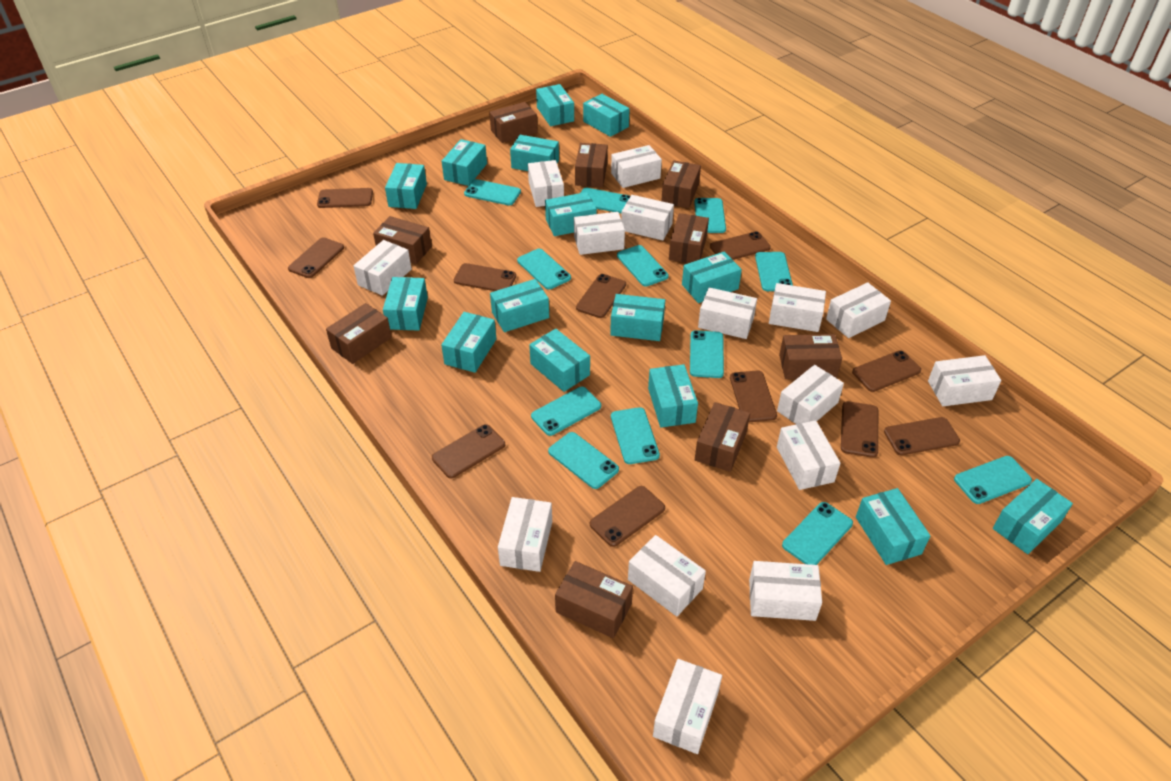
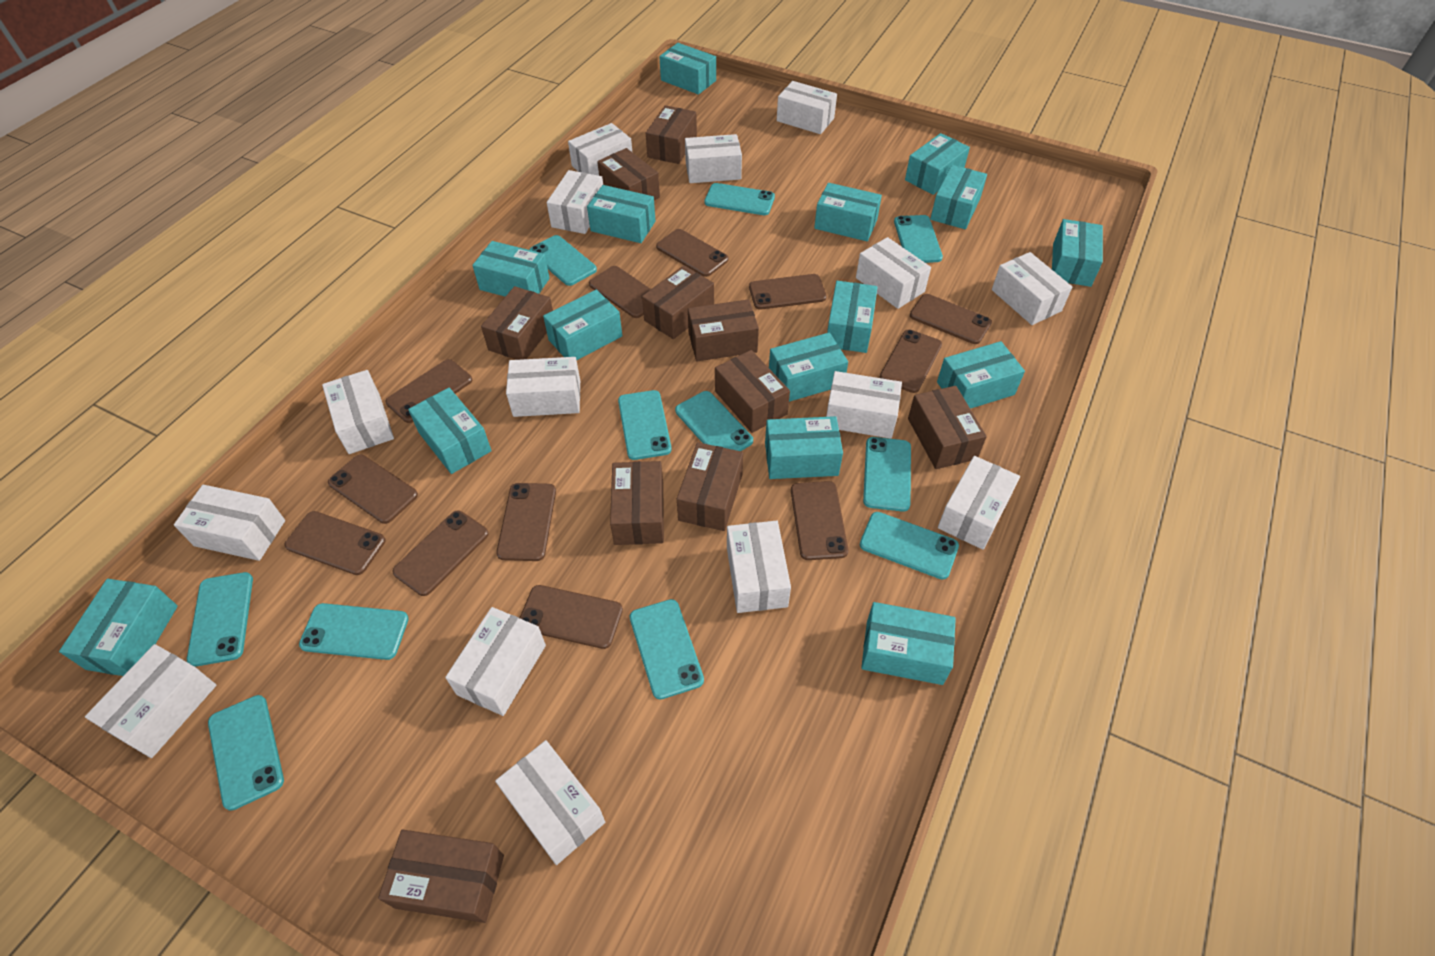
brown box: 9 -> 10
brown phone: 11 -> 12
turquoise phone: 12 -> 11

